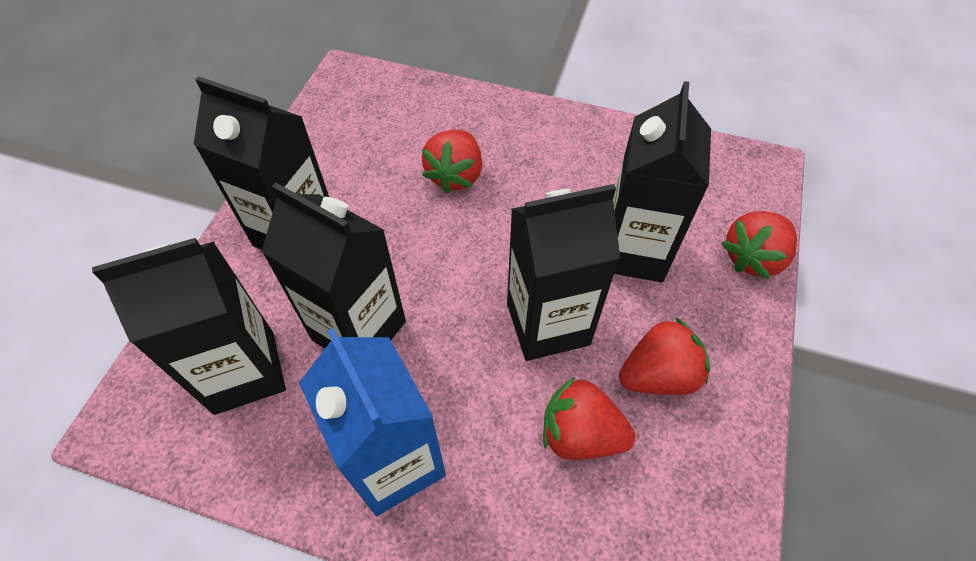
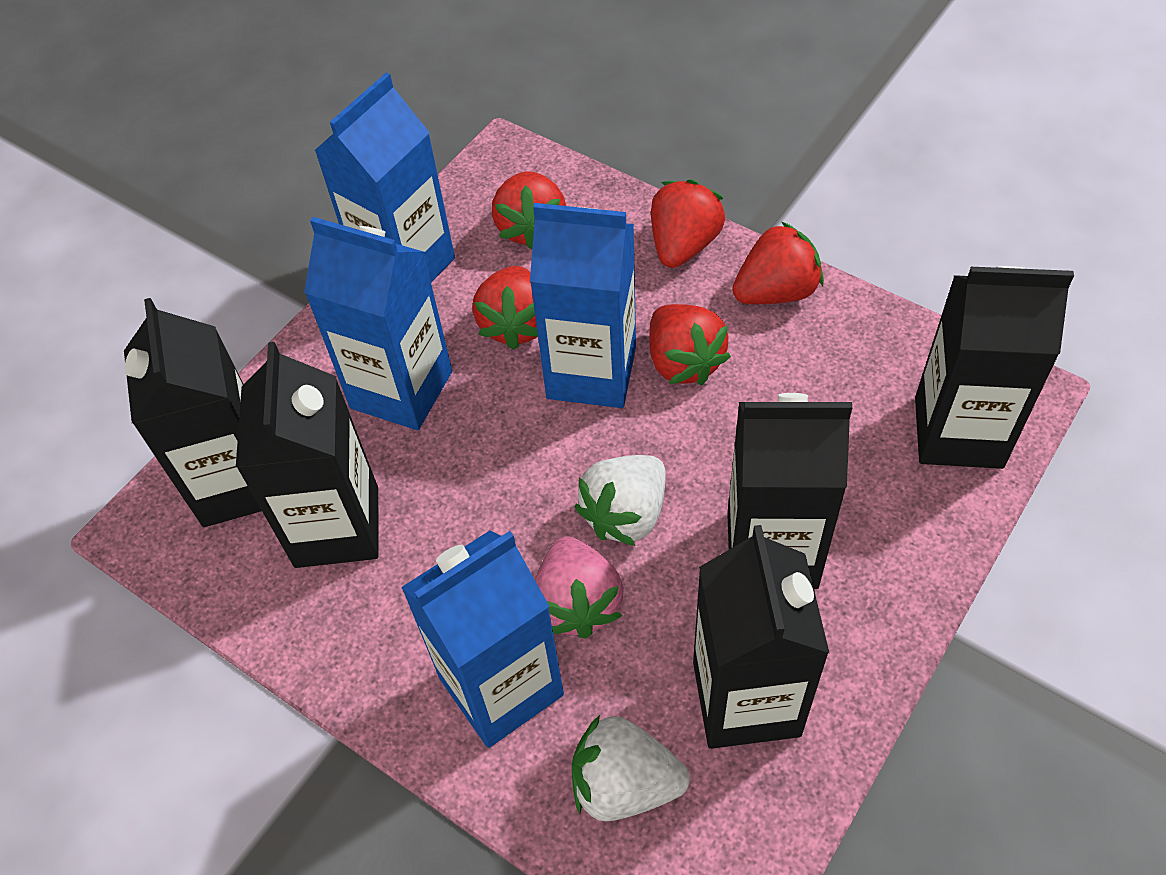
blue carton: 1 -> 4
pink strawberry: 0 -> 1
red strawberry: 4 -> 5
white strawberry: 0 -> 2

